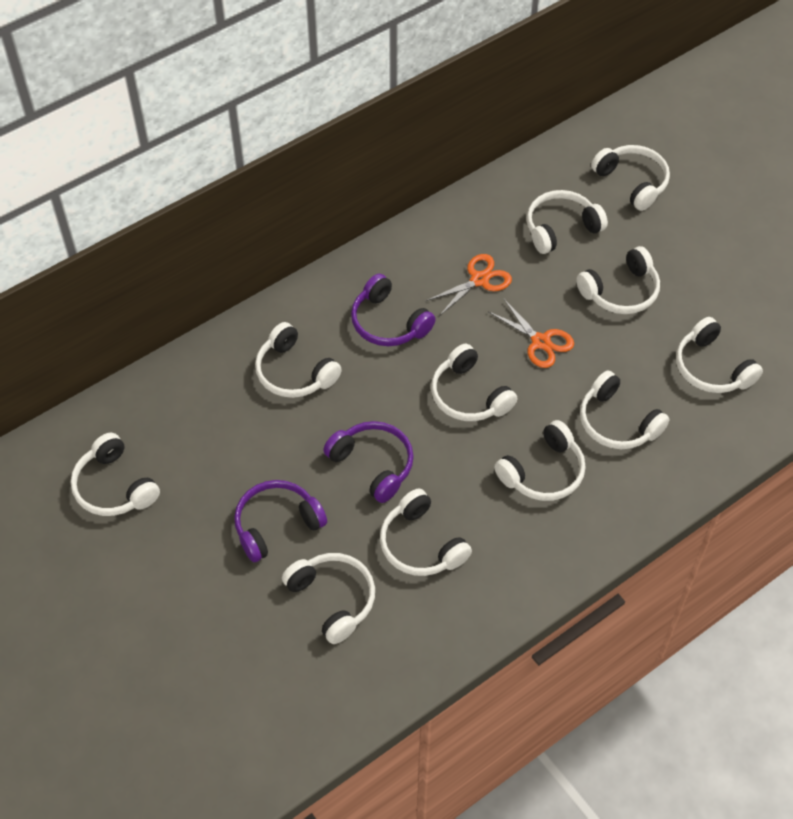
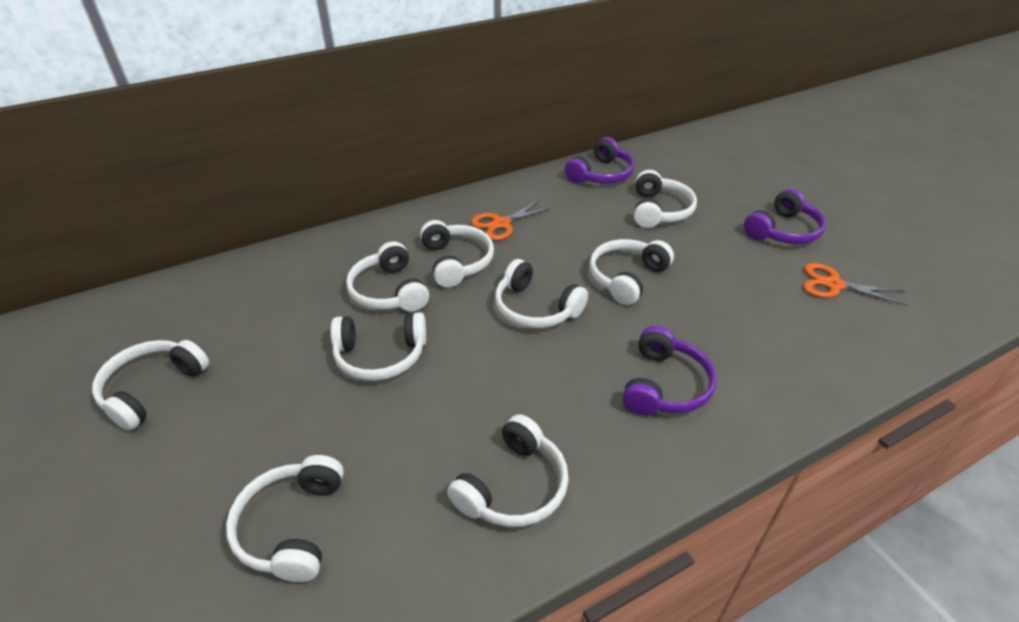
white headphones: 11 -> 9

